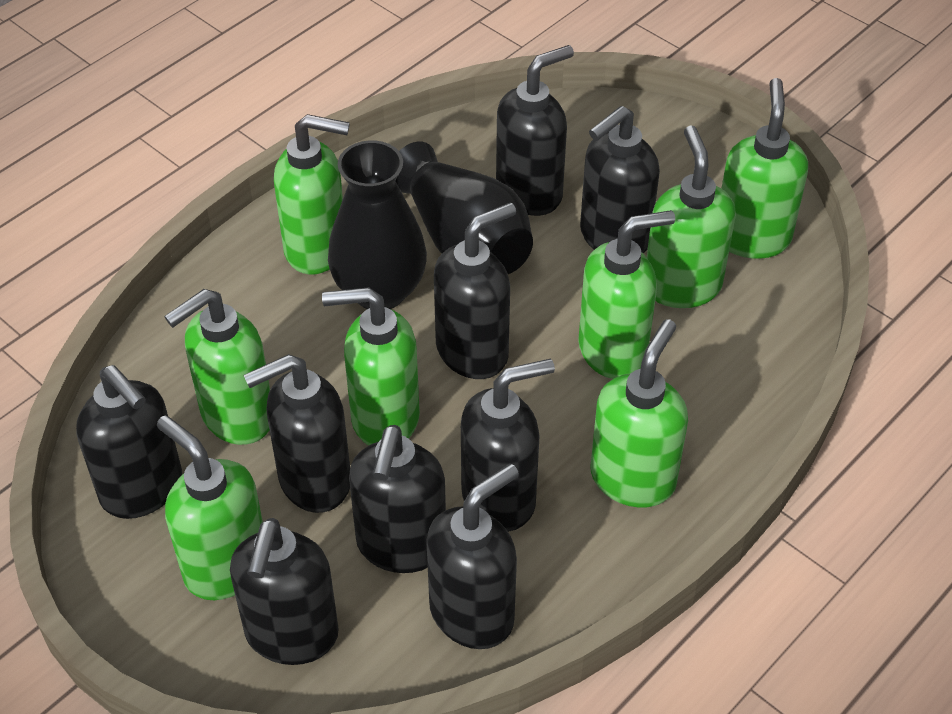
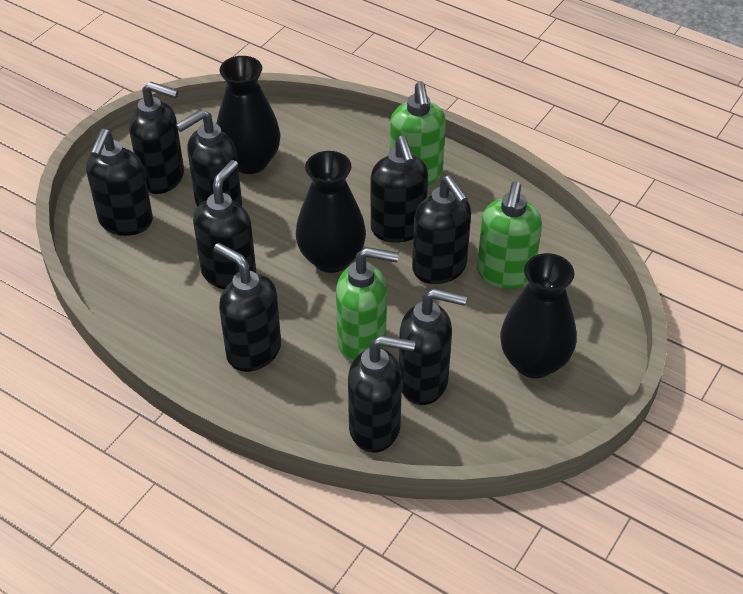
black vase: 2 -> 3
green soap dispenser: 8 -> 3

